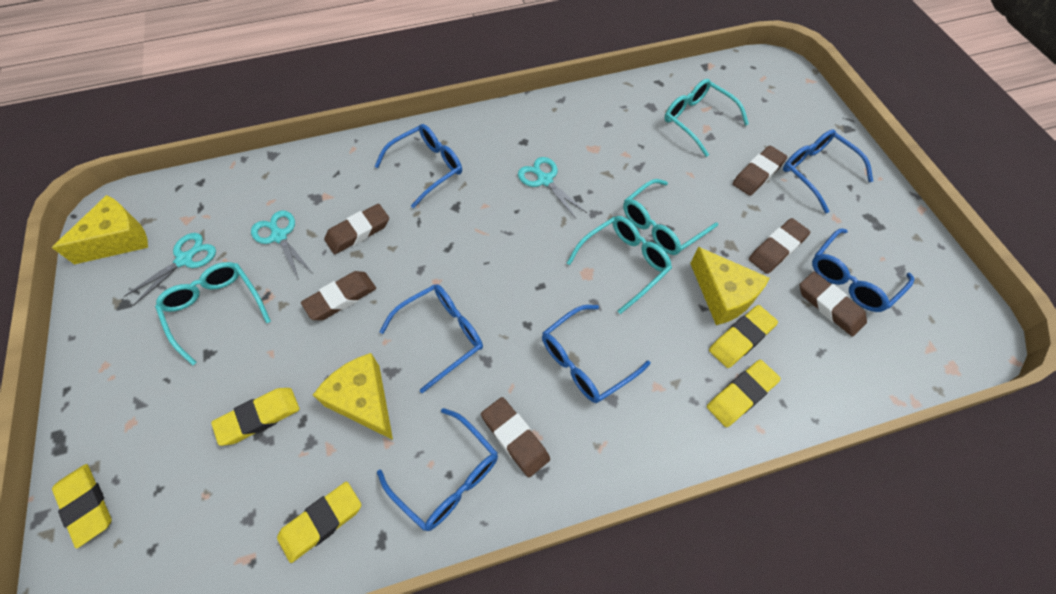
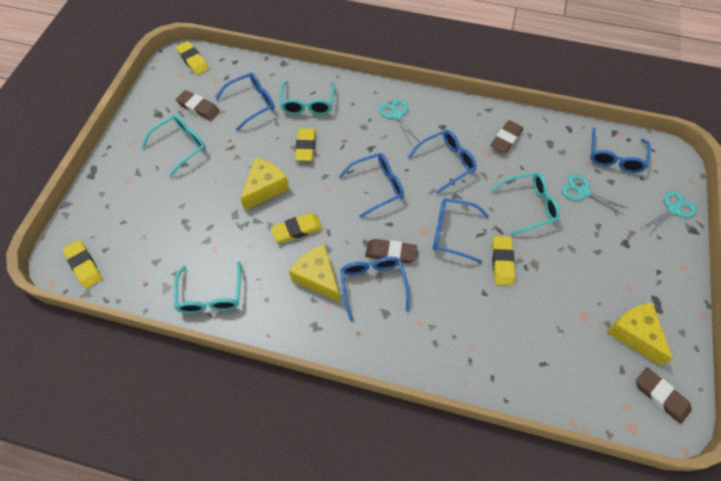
brown eraser: 6 -> 4

